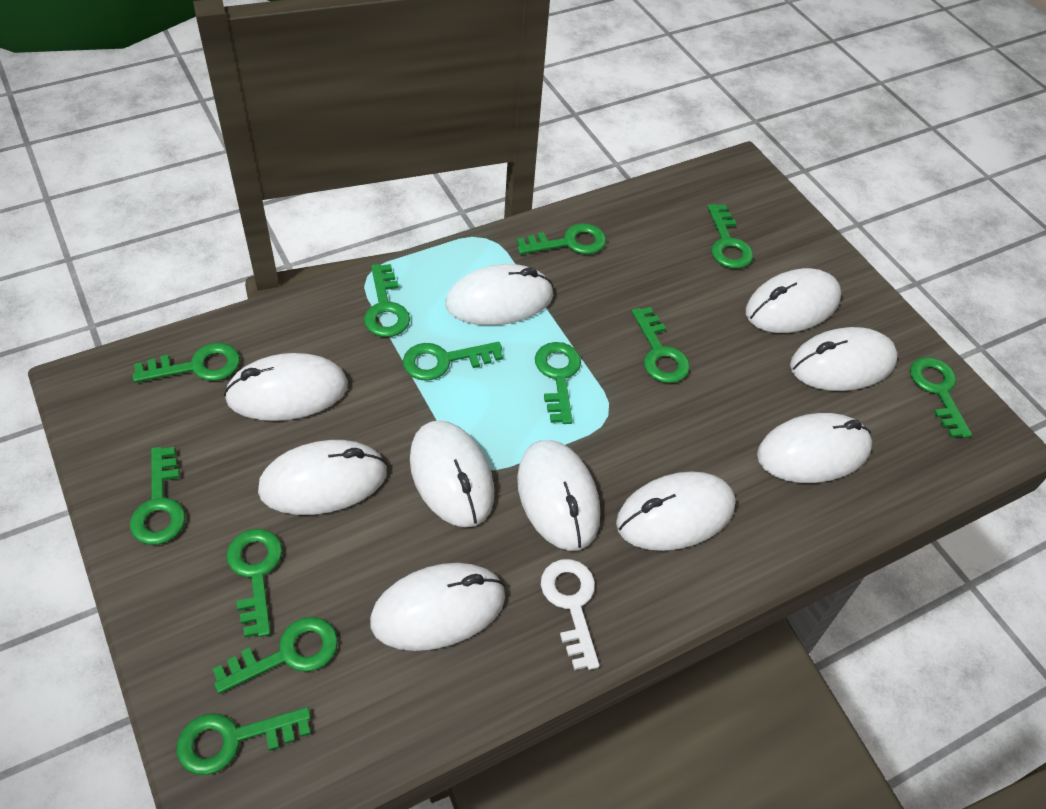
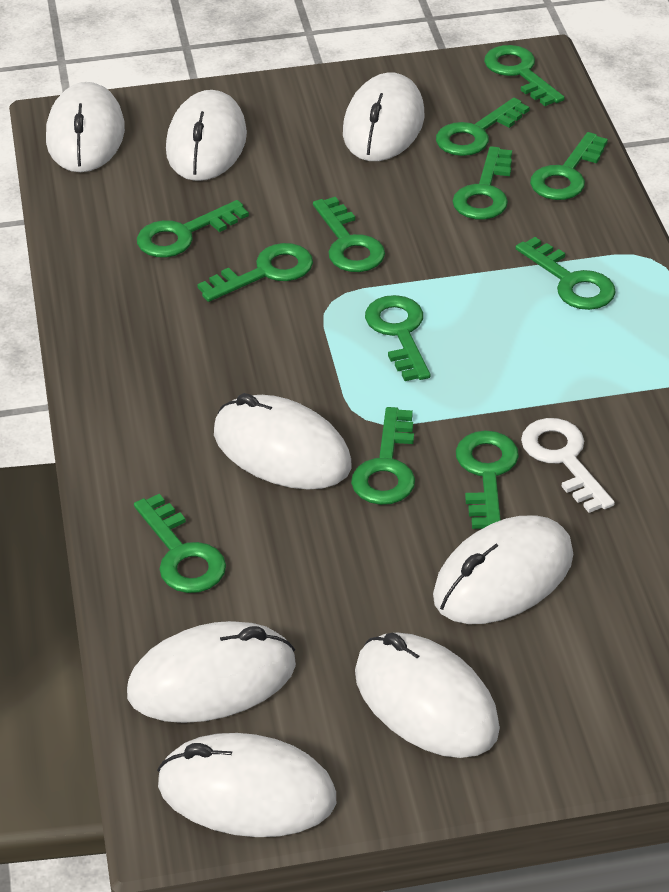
white mouse: 10 -> 8

